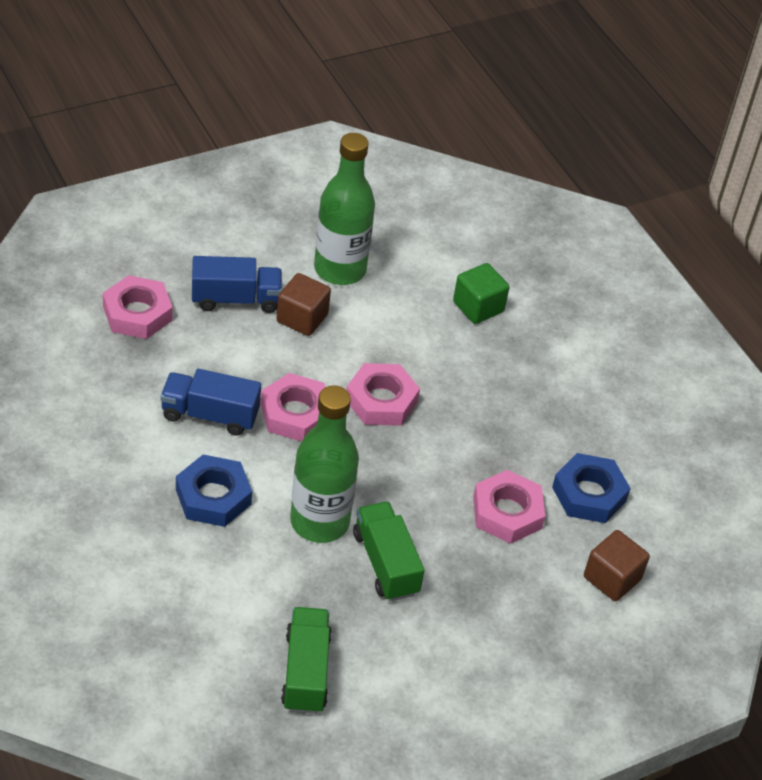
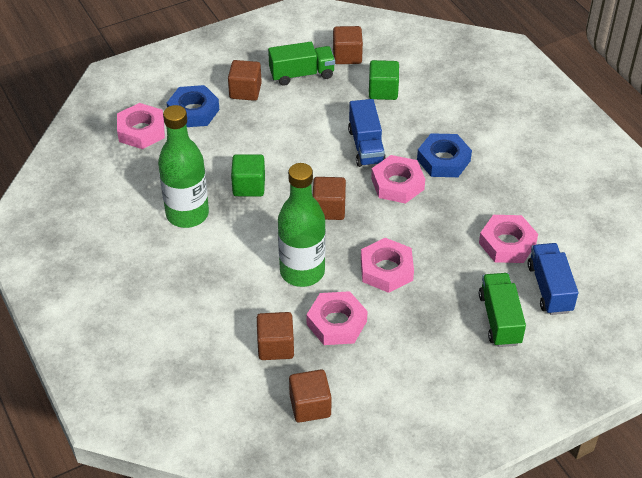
brown cube: 2 -> 5
green cube: 1 -> 2
pink nut: 4 -> 5

